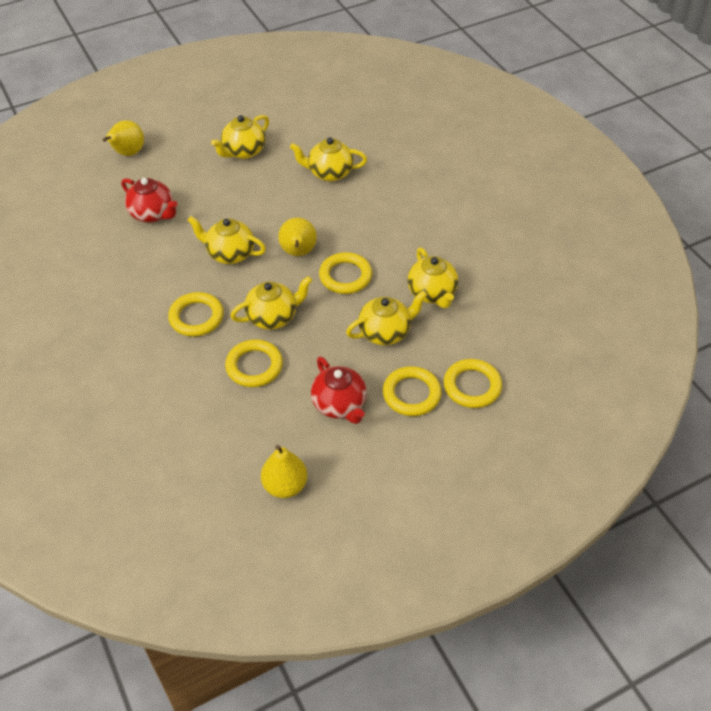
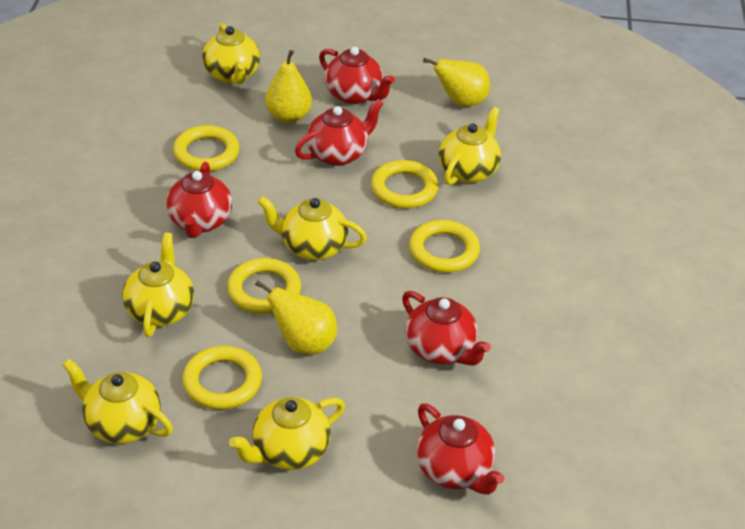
red teapot: 2 -> 5

